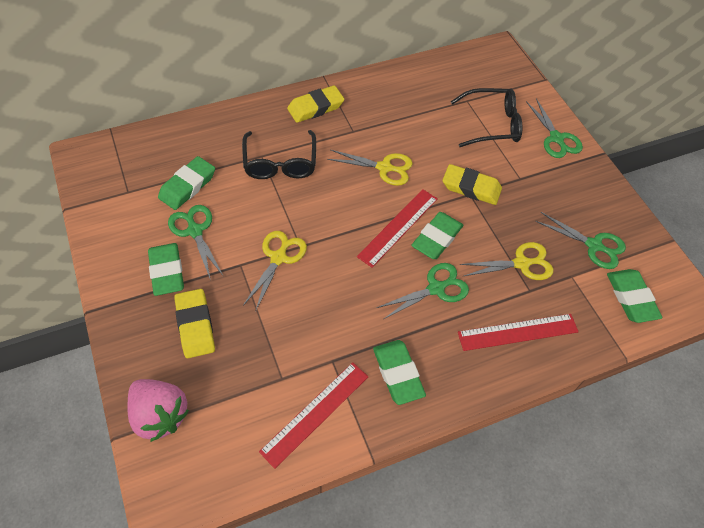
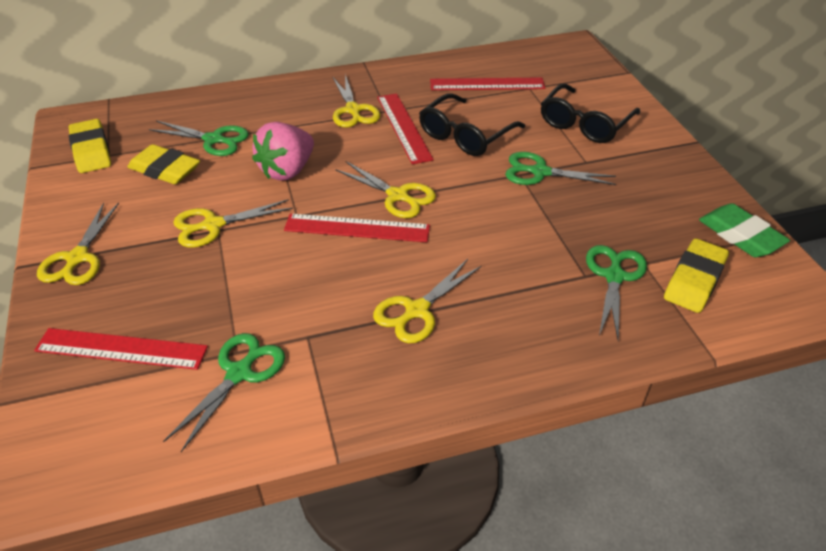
green eraser: 5 -> 1
red ruler: 3 -> 4
yellow scissors: 3 -> 5

